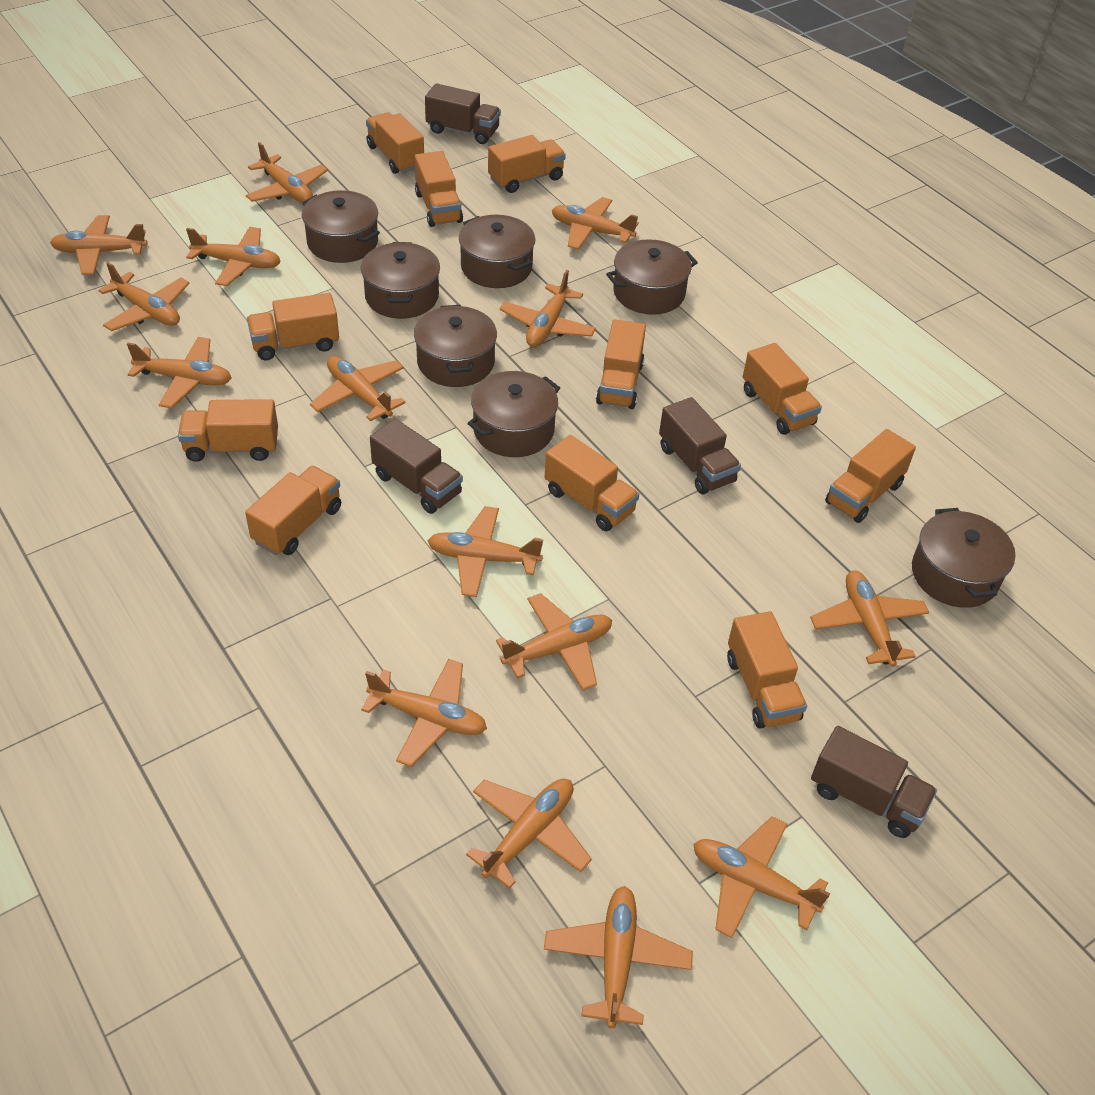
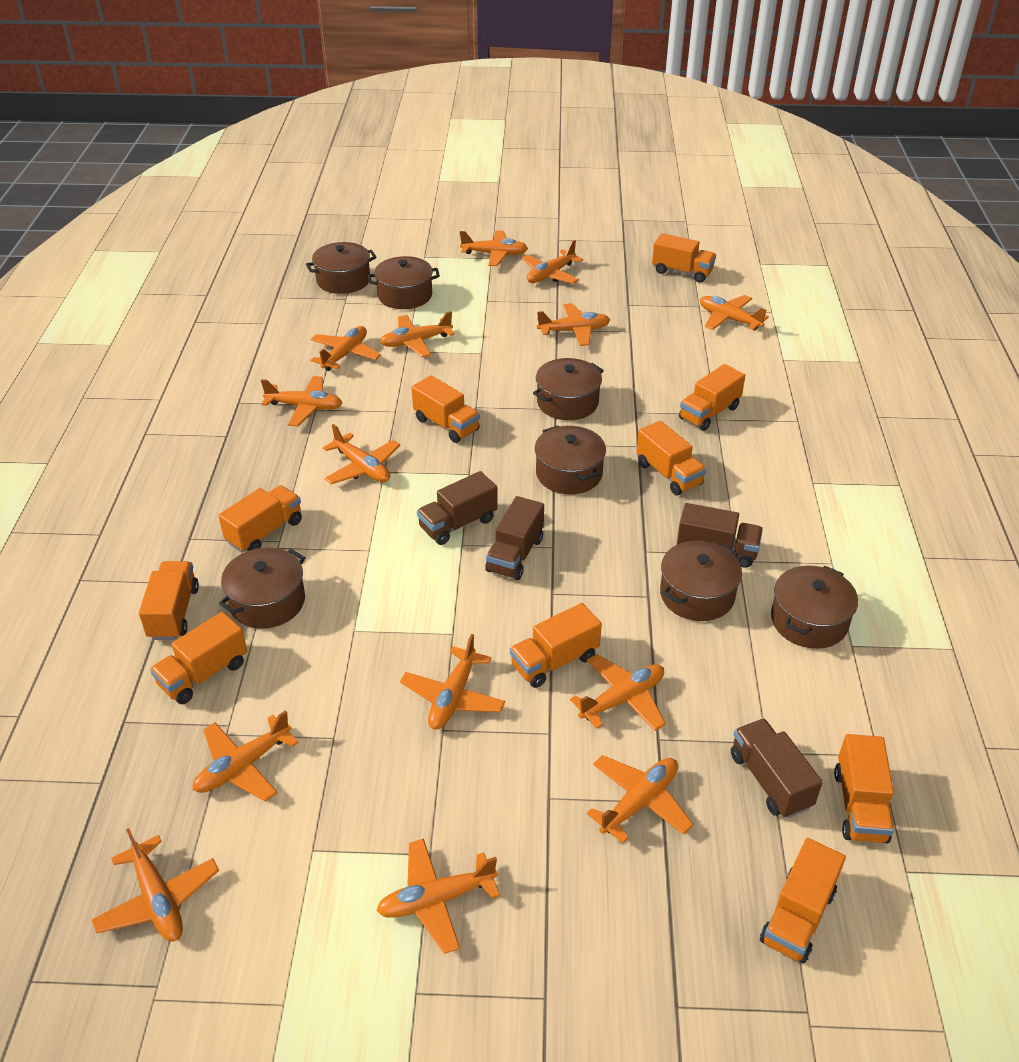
orange plane: 15 -> 14
orange truck: 11 -> 10

